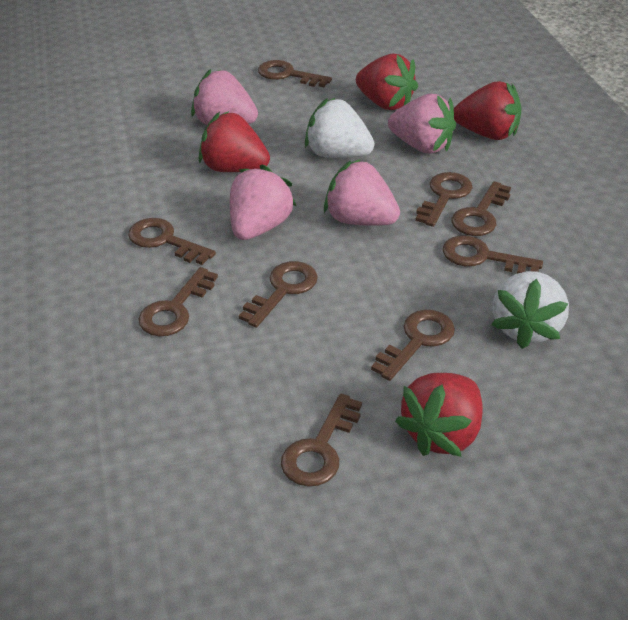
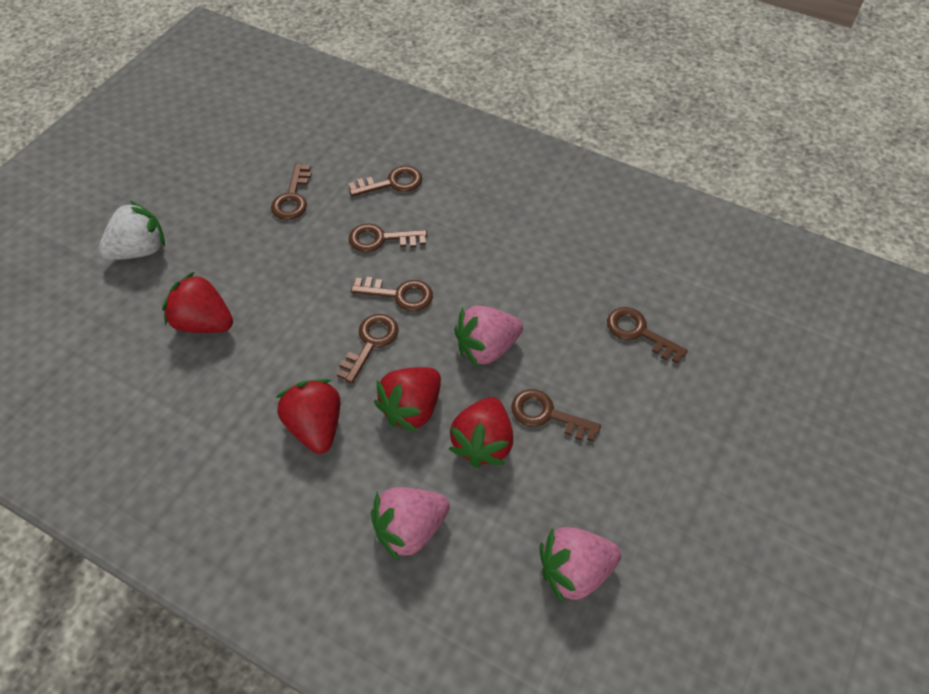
brown key: 9 -> 7
pink strawberry: 4 -> 3
white strawberry: 2 -> 1

